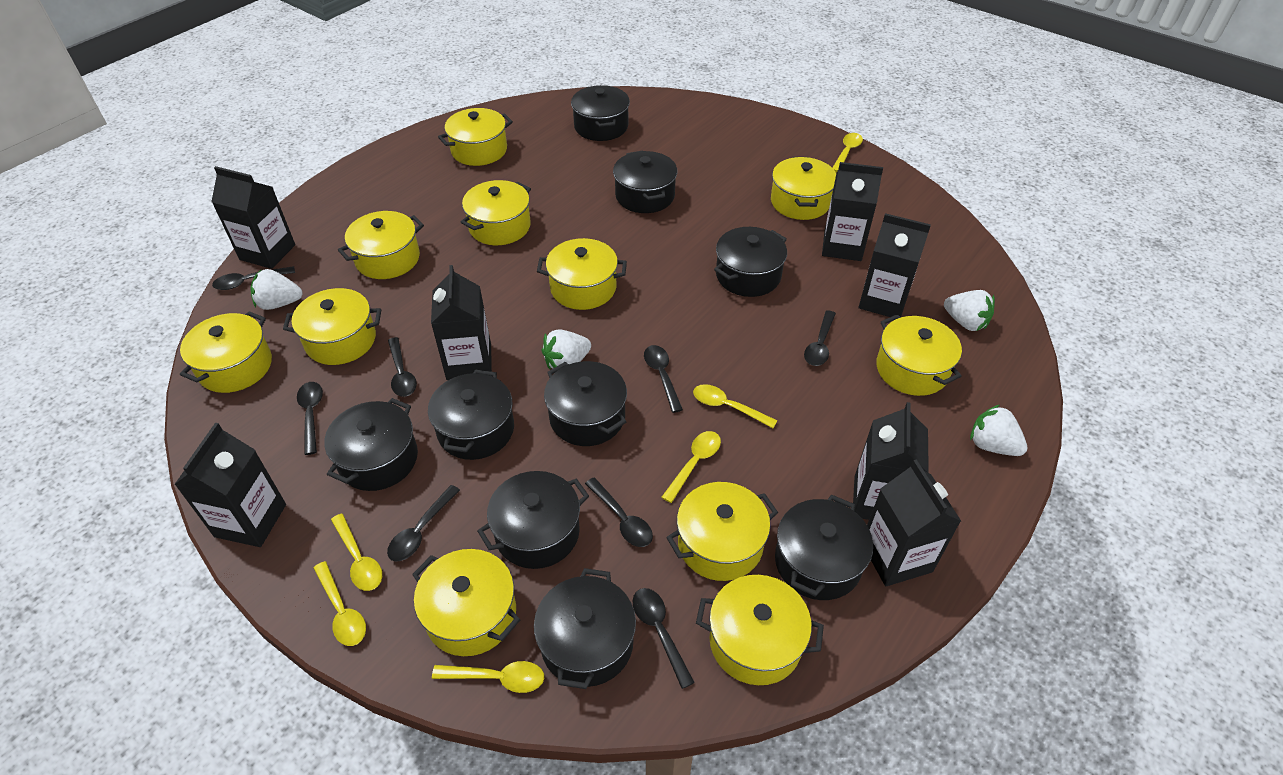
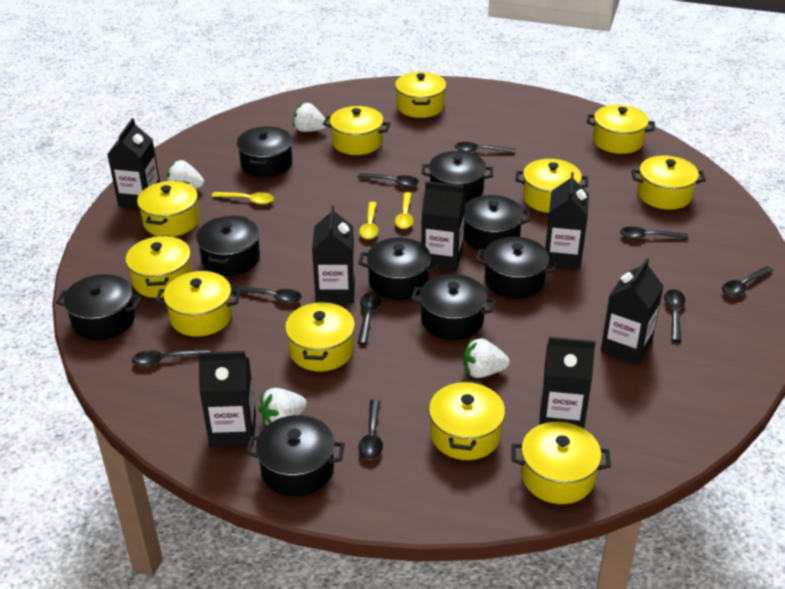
black spoon: 8 -> 9
yellow spoon: 6 -> 3

